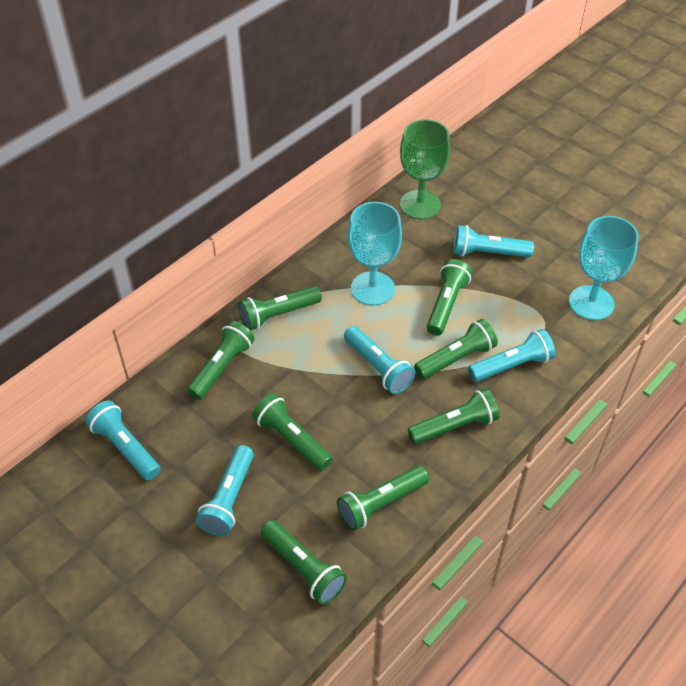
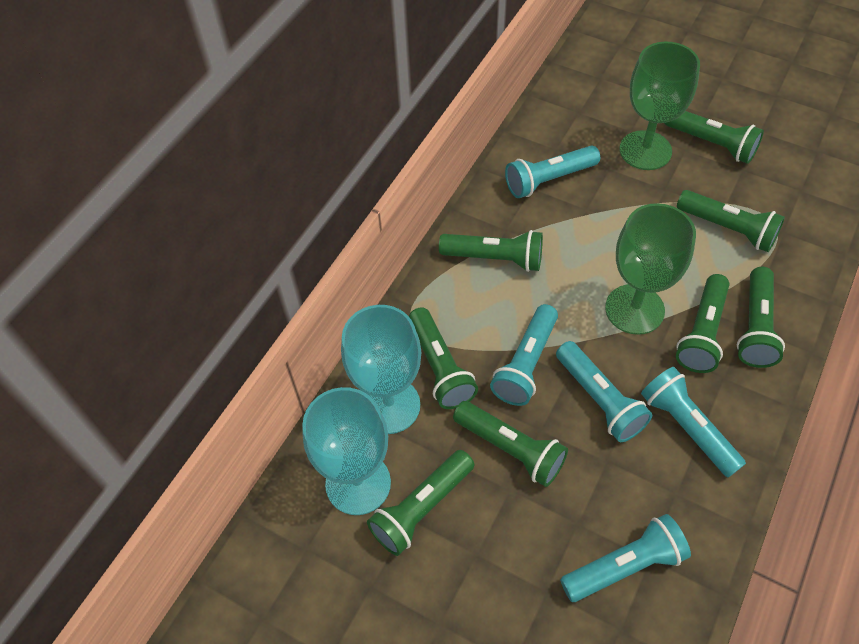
green goblet: 1 -> 2

